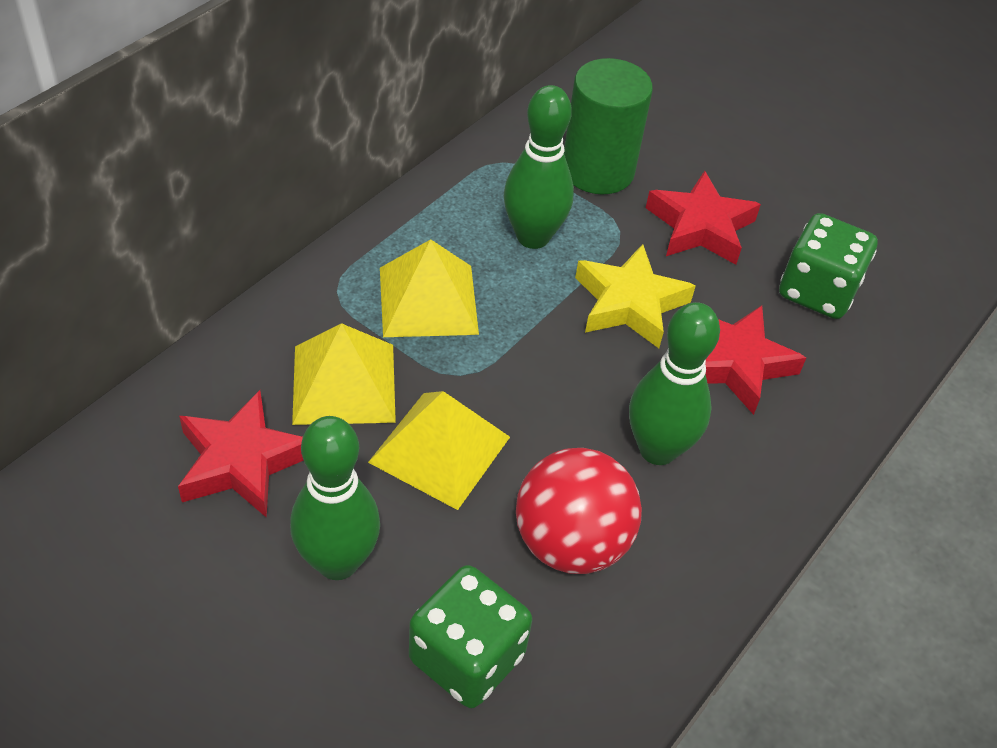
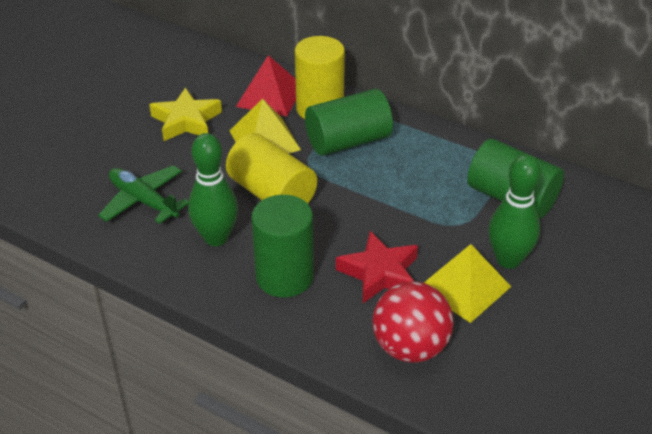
green bowling pin: 3 -> 2
green cylinder: 1 -> 3
green dice: 2 -> 0
green plane: 0 -> 1
red pyramid: 0 -> 1
red star: 3 -> 1
yellow cylinder: 0 -> 2
yellow pyramid: 3 -> 2

